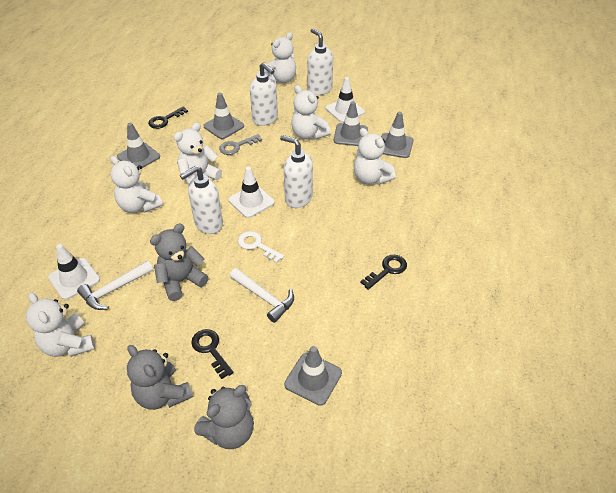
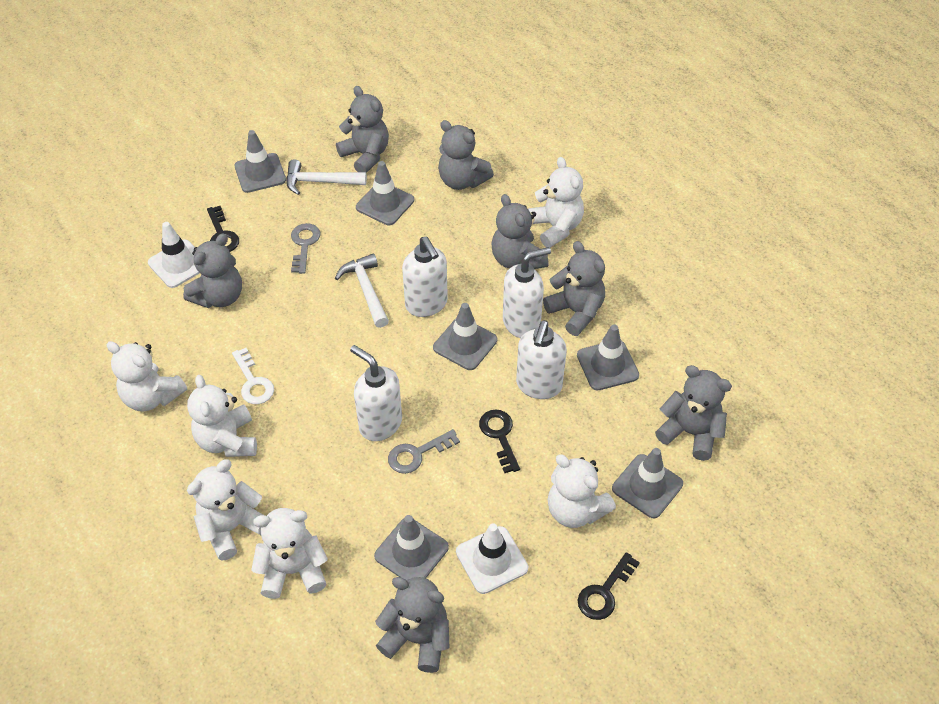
grey key: 1 -> 2
grey teddy bear: 3 -> 7
grey traffic cone: 5 -> 6
white traffic cone: 3 -> 2

